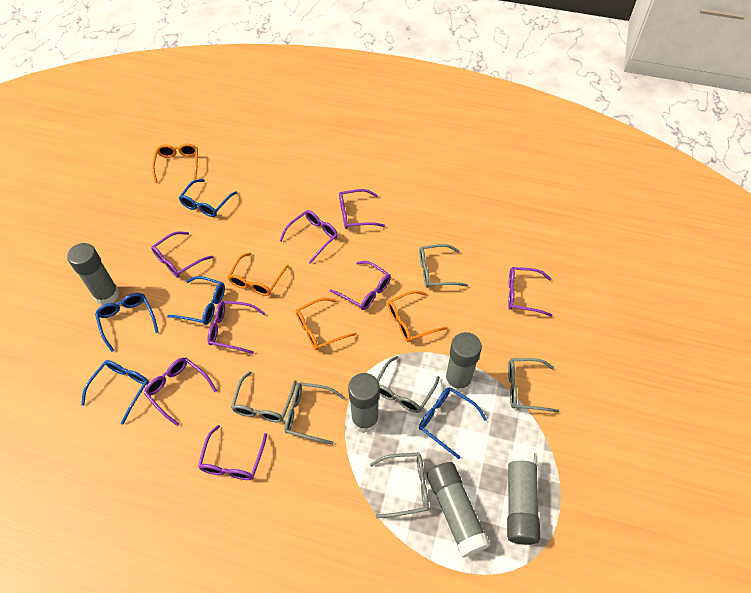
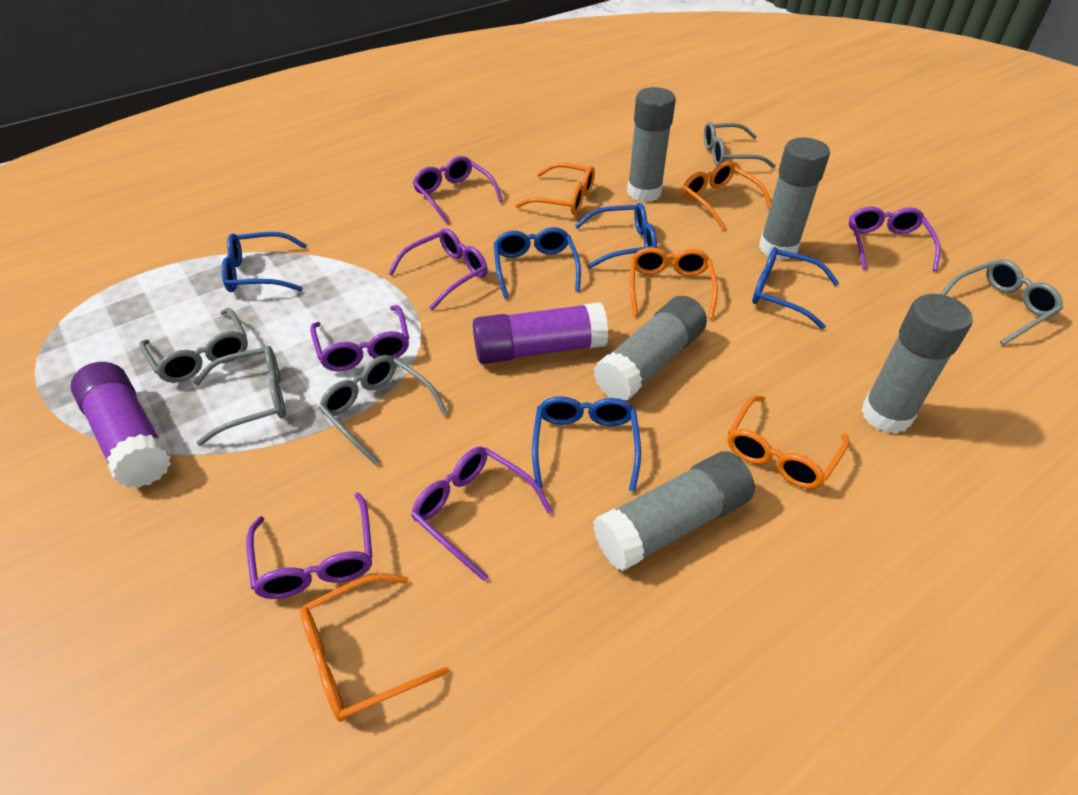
grey glasses: 6 -> 5
orange glasses: 4 -> 5
purple glasses: 8 -> 6
purple glue stick: 0 -> 2

